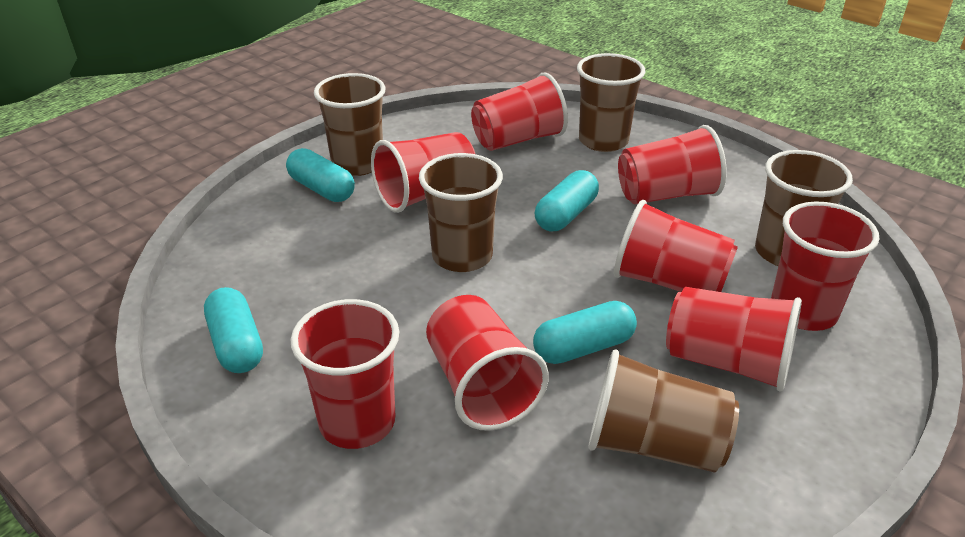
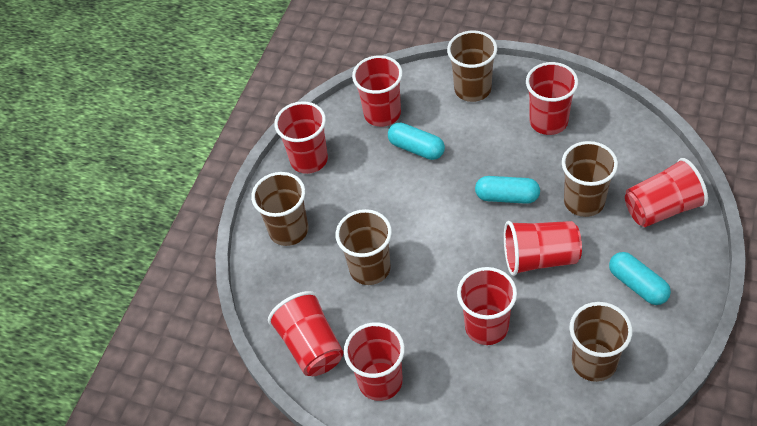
turquoise capsule: 4 -> 3

